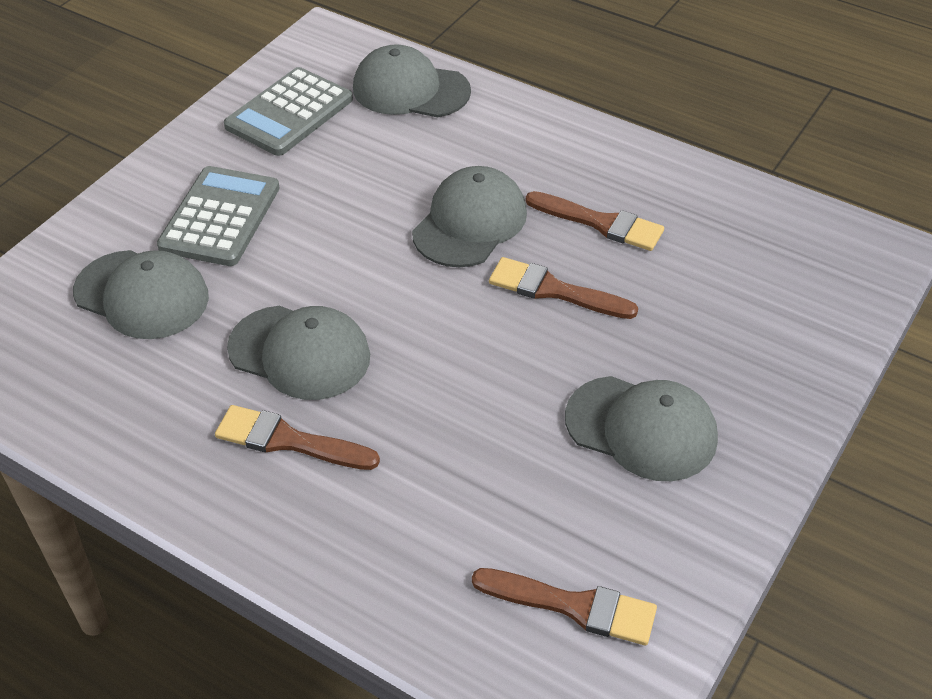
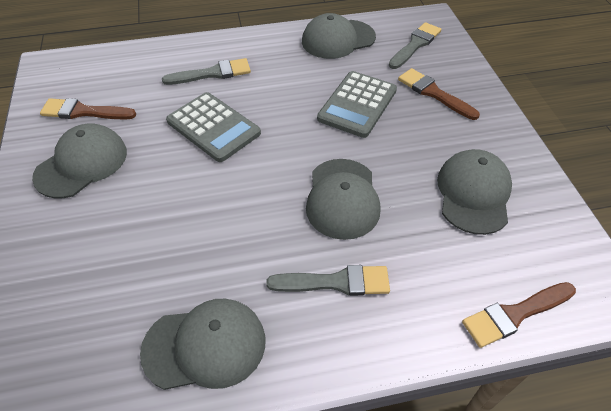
brown brush: 4 -> 3
grey brush: 0 -> 3

